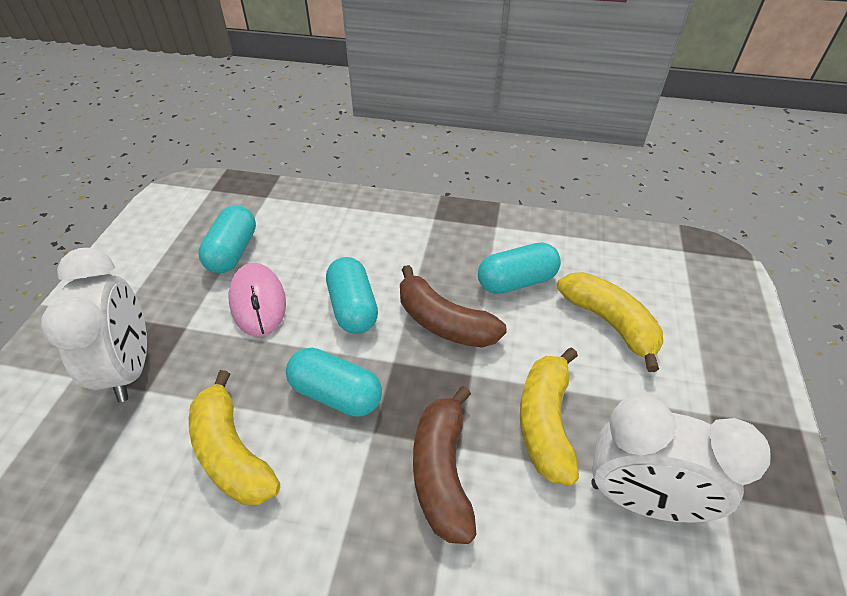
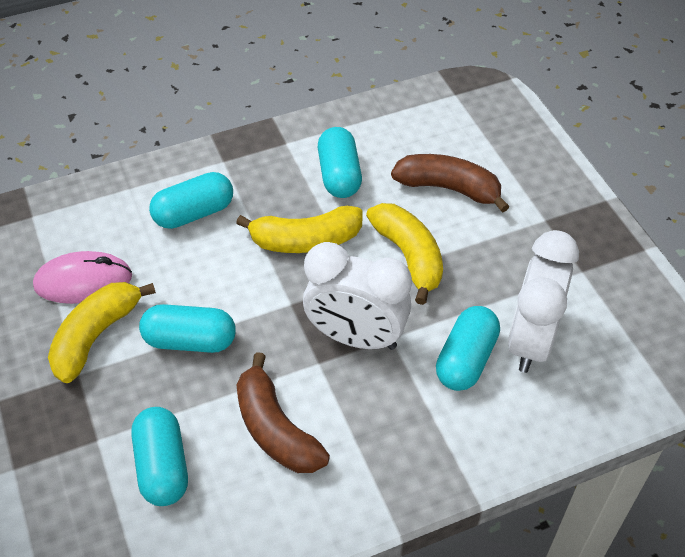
turquoise capsule: 4 -> 5

